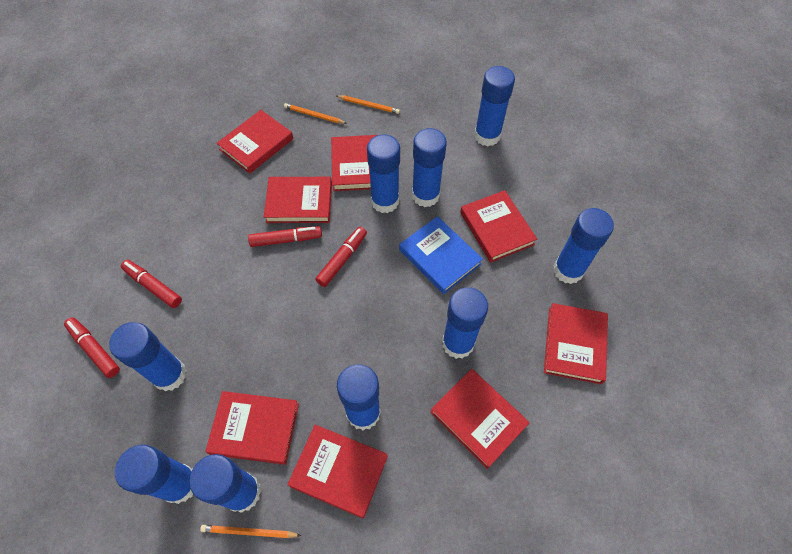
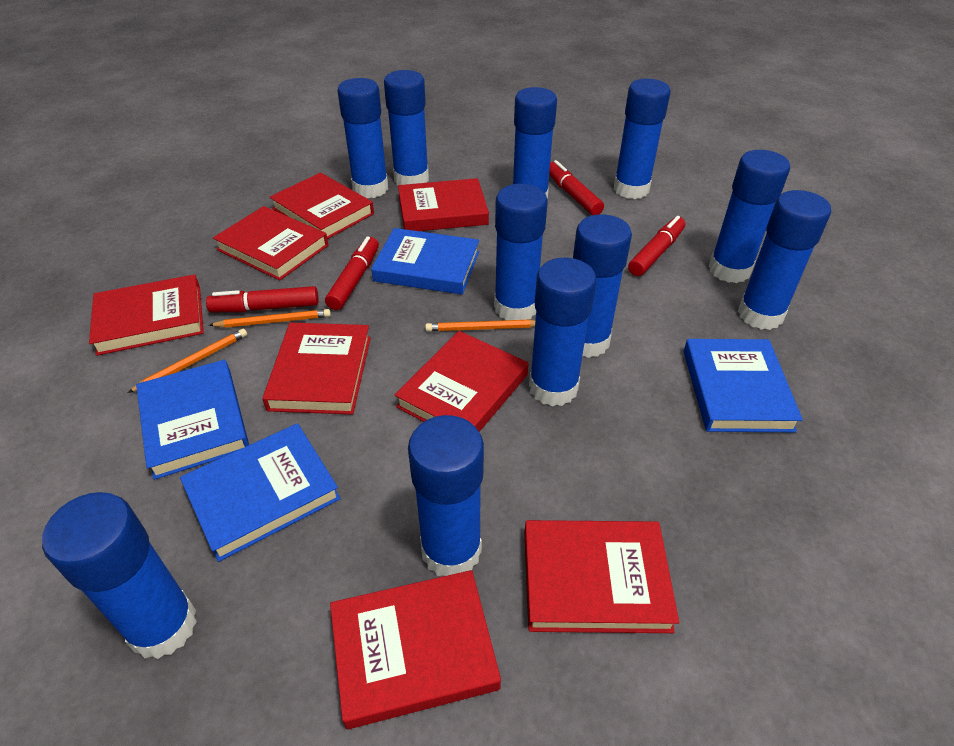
blue book: 1 -> 4
blue glue stick: 9 -> 11

